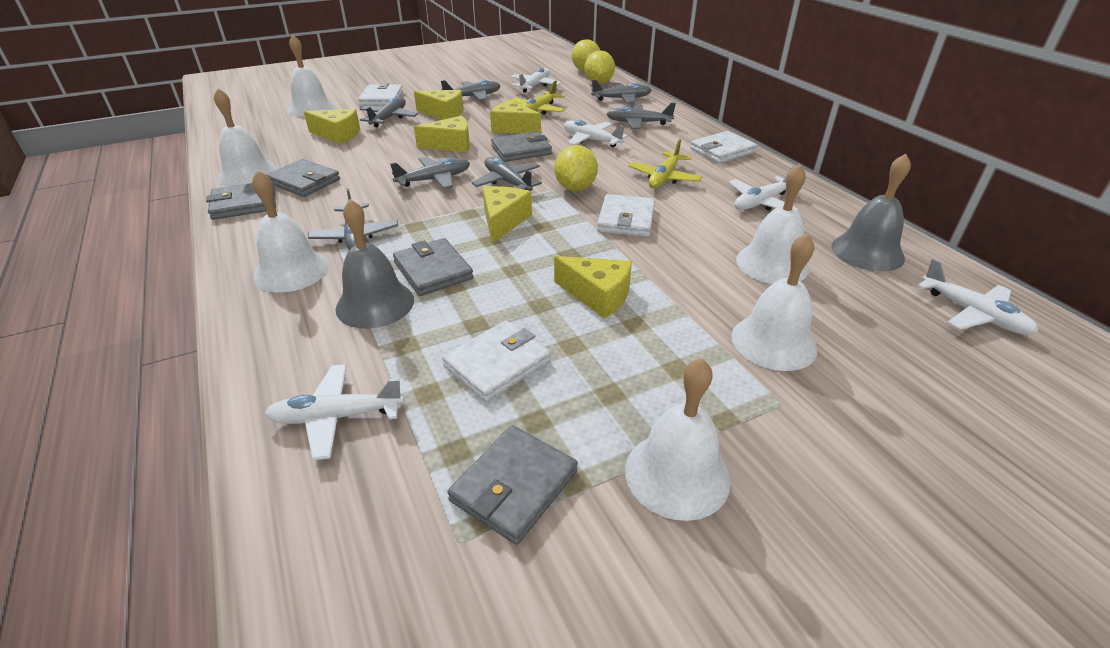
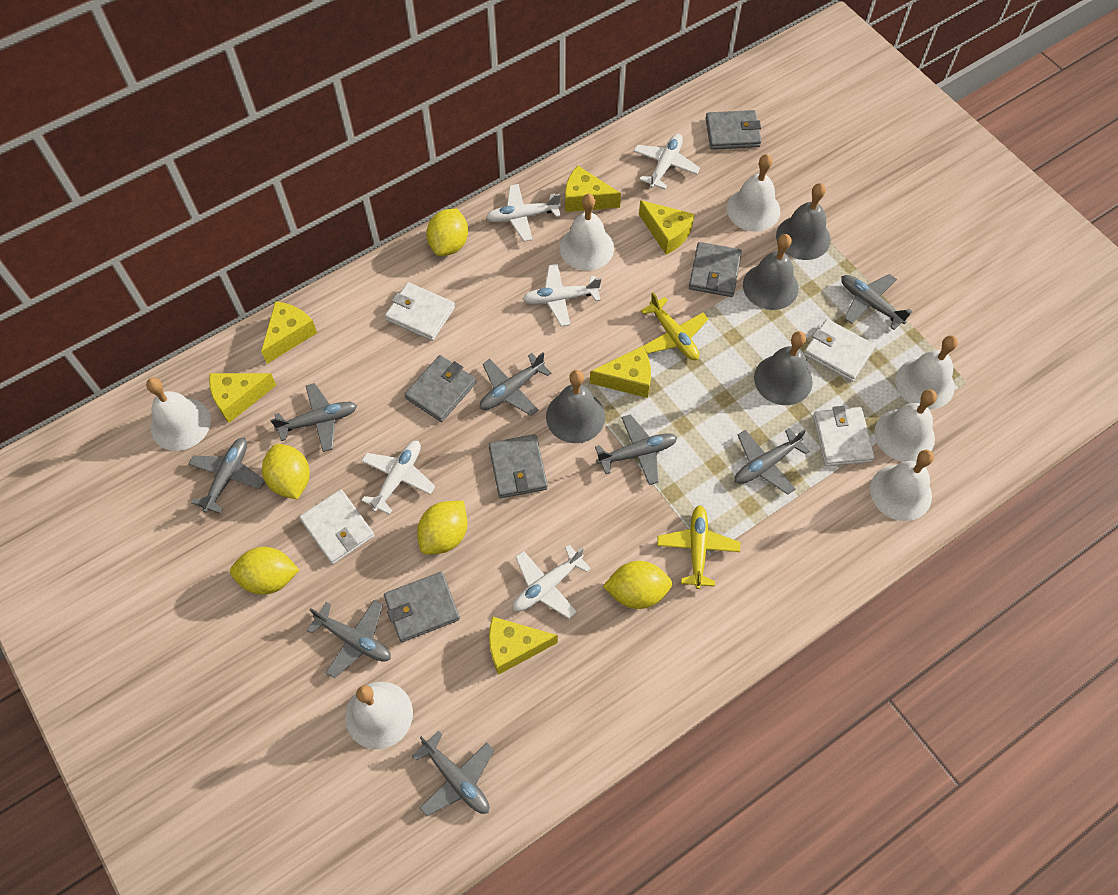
grey bell: 2 -> 4
grey plane: 7 -> 8
white bell: 6 -> 7
yellow lemon: 3 -> 5

